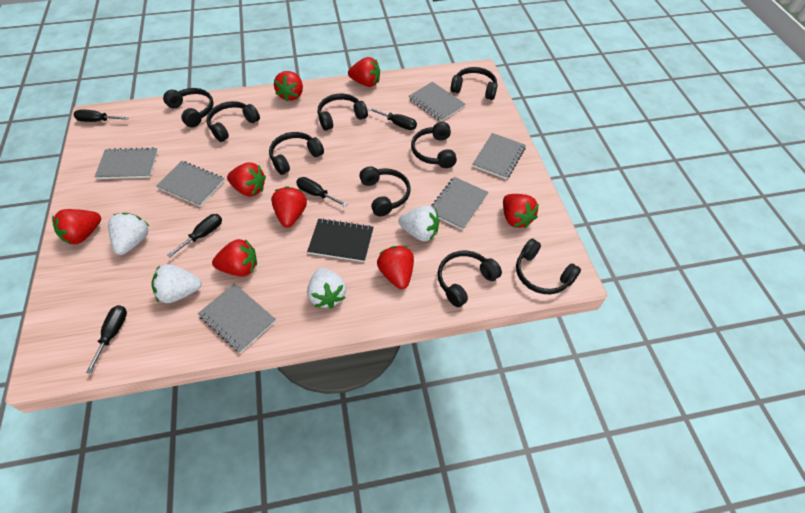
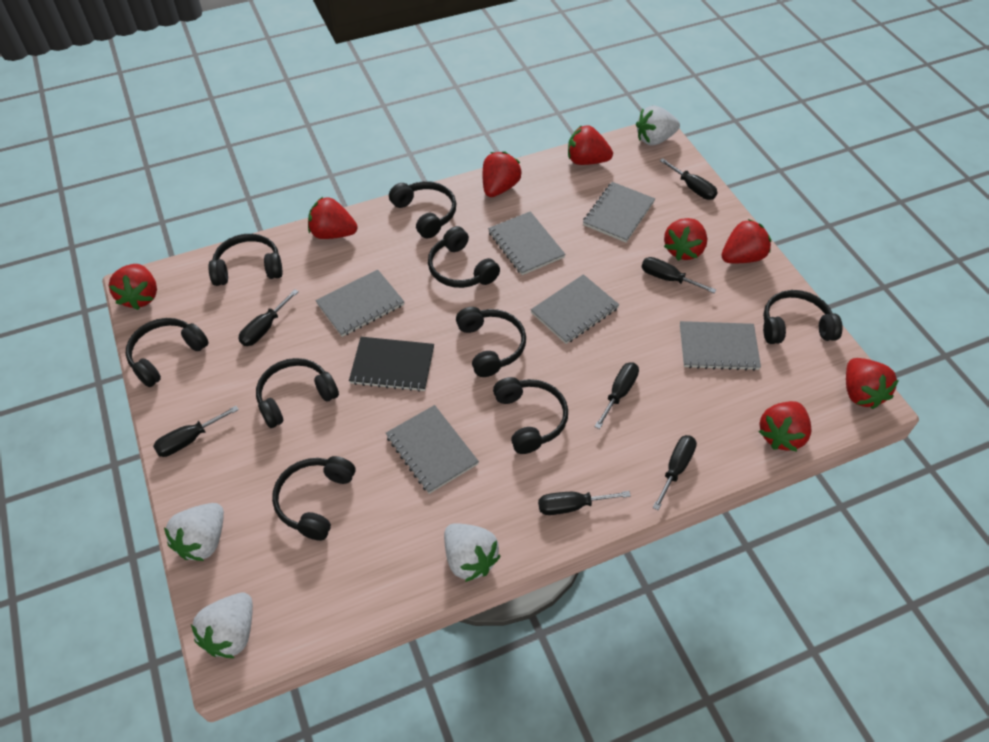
black screwdriver: 5 -> 7

